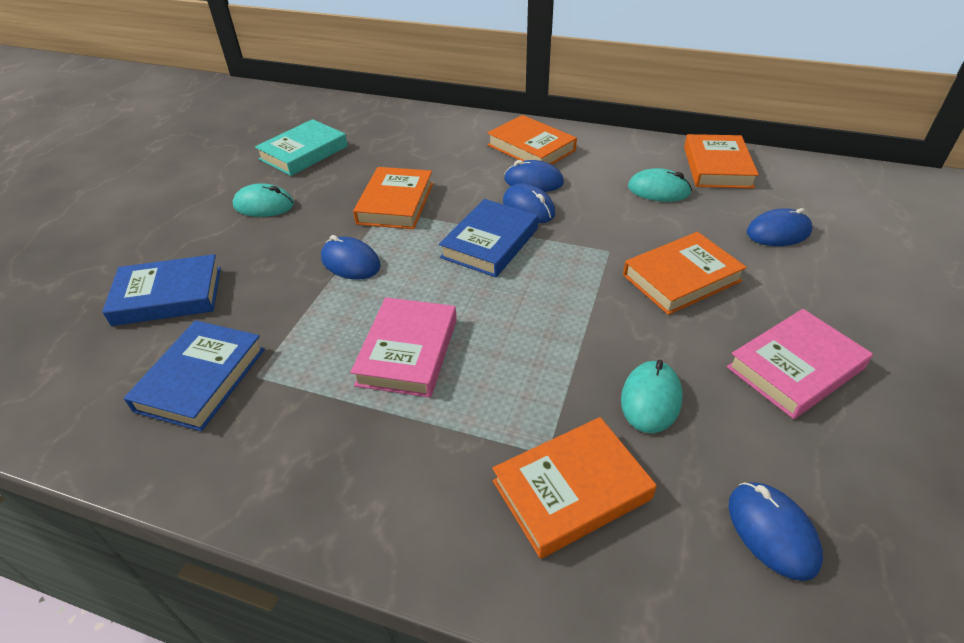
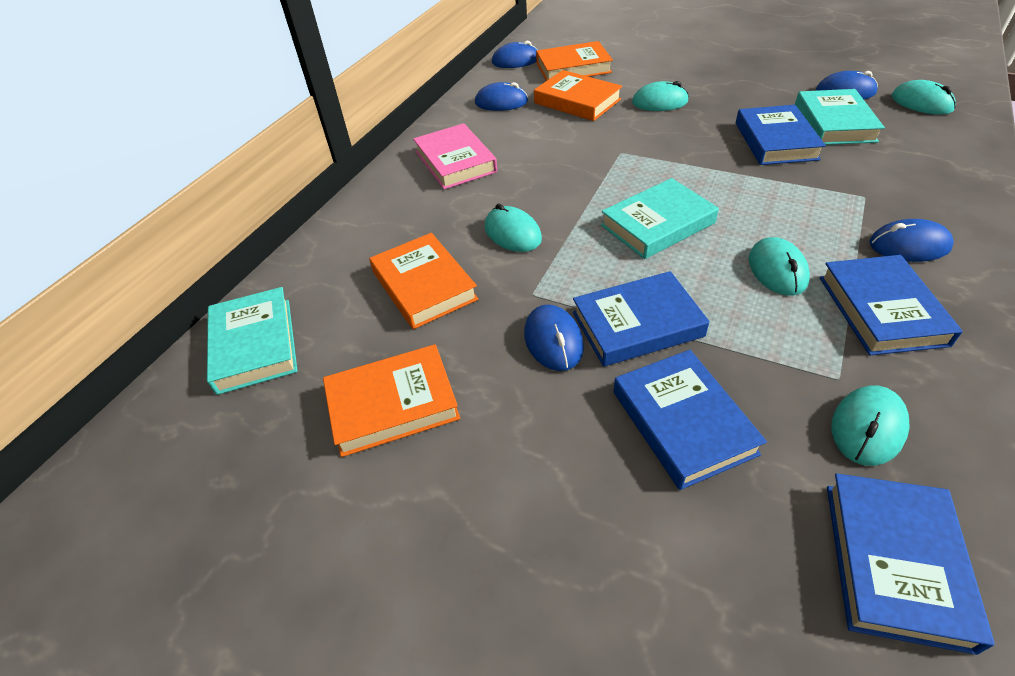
blue book: 3 -> 5
orange book: 5 -> 4
pink book: 2 -> 1
turquoise book: 1 -> 3
turquoise mouse: 3 -> 5

